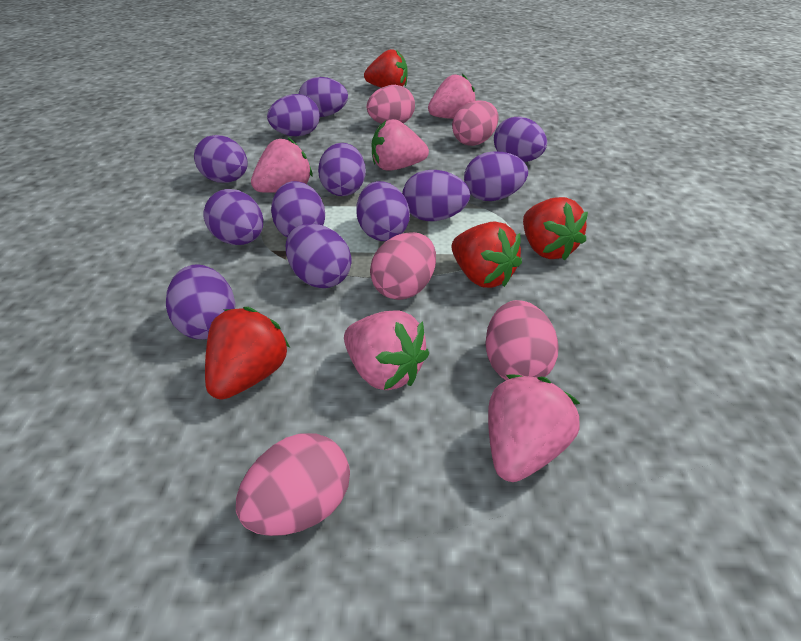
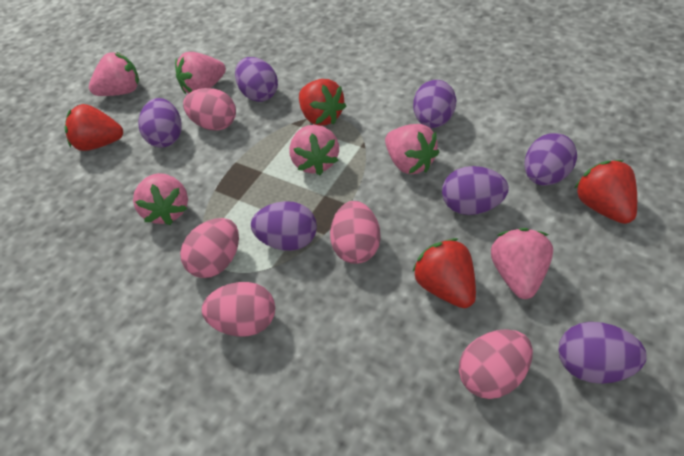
pink strawberry: 5 -> 6
purple egg: 12 -> 7

